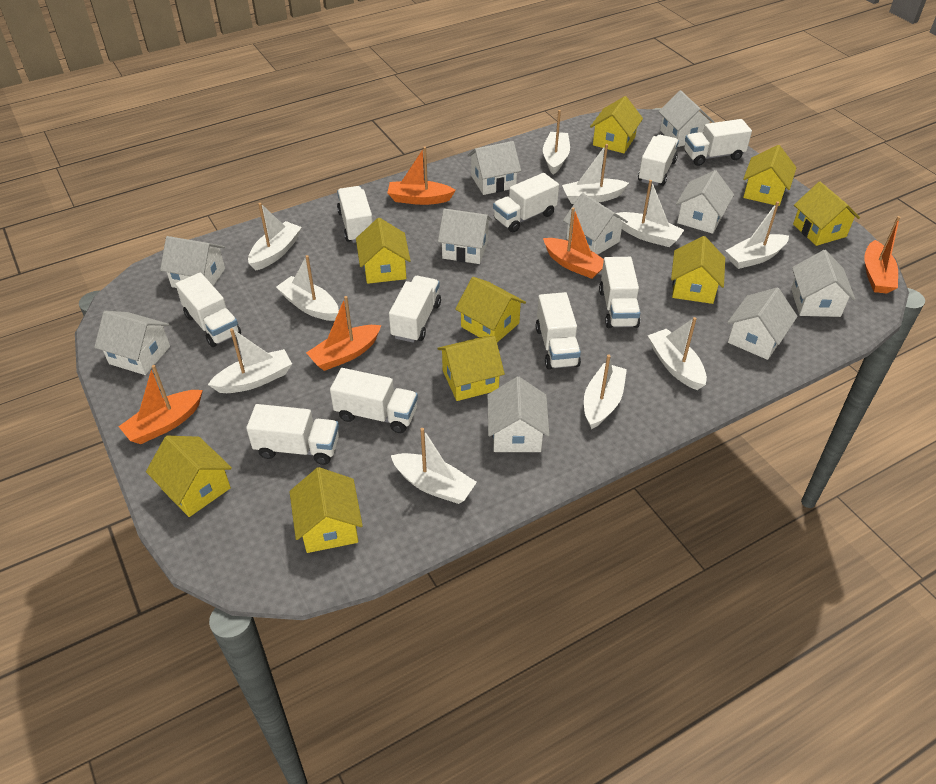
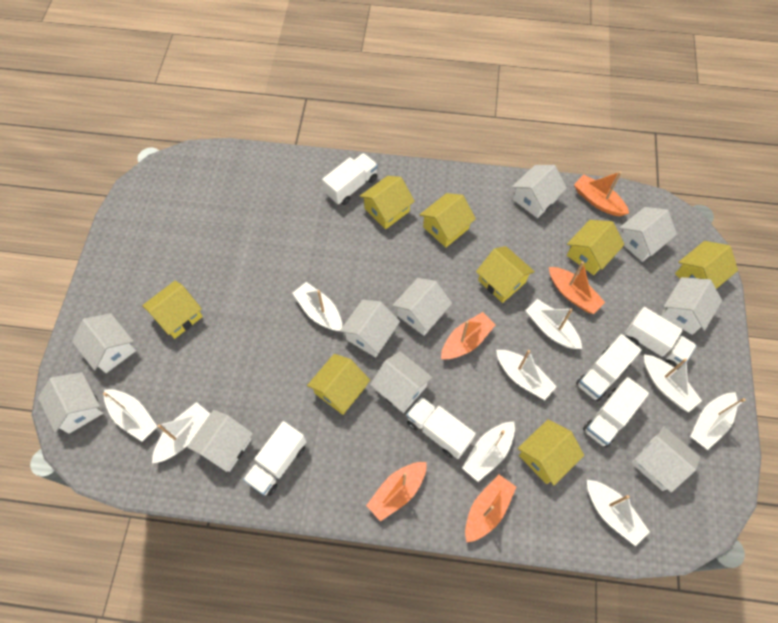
white boat: 10 -> 9
white truck: 10 -> 6
yellow house: 9 -> 8

